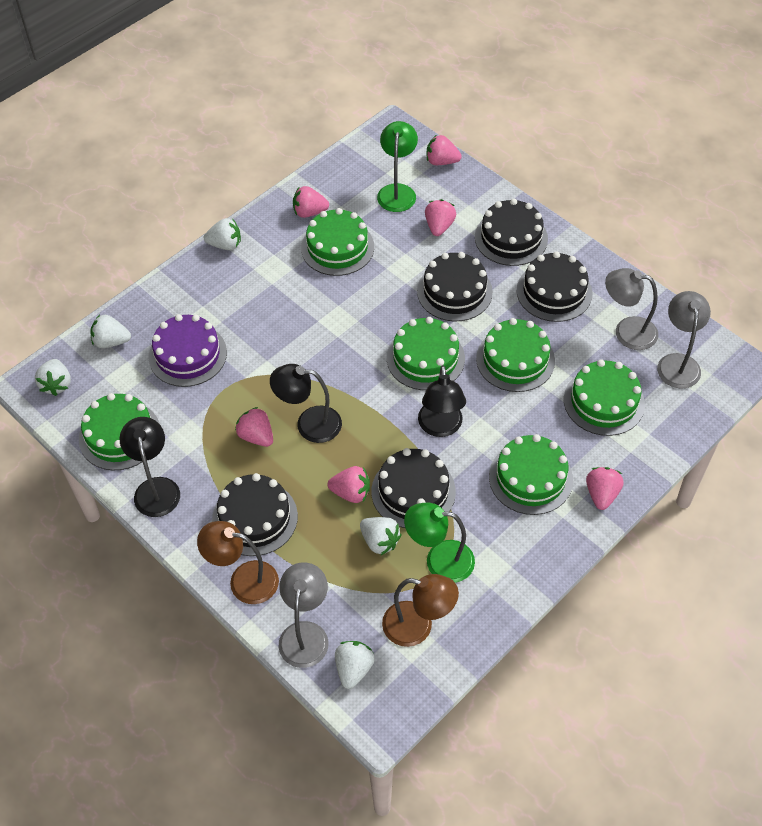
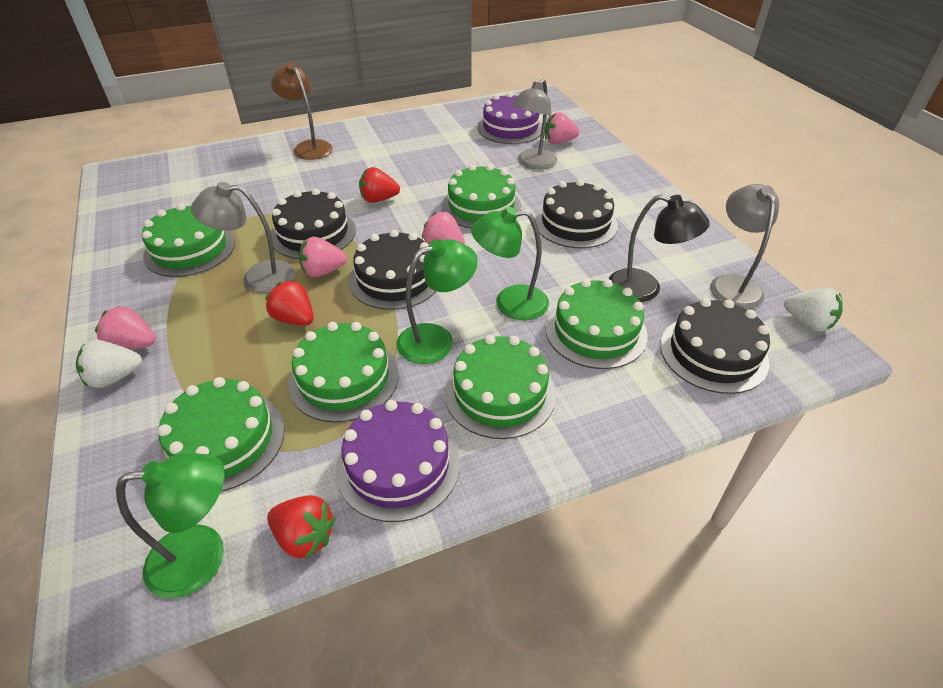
black cake: 5 -> 4
black lamp: 3 -> 1
brown lamp: 2 -> 1
green lamp: 2 -> 3
pink strawberry: 6 -> 4
purple cake: 1 -> 2
red strawberry: 0 -> 3
white strawberry: 5 -> 2

